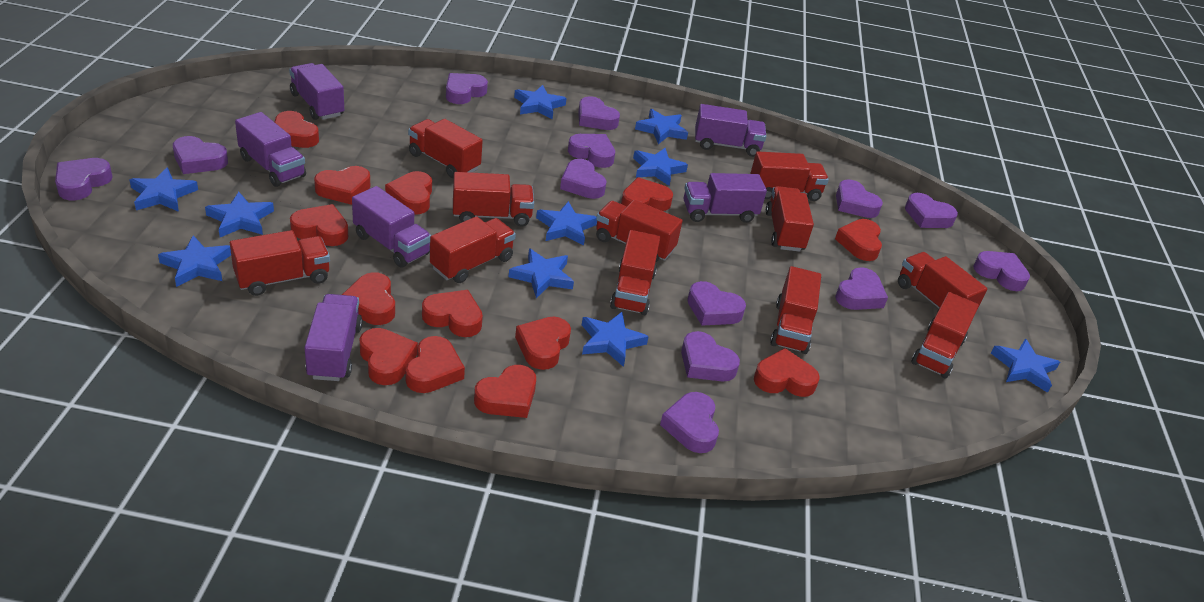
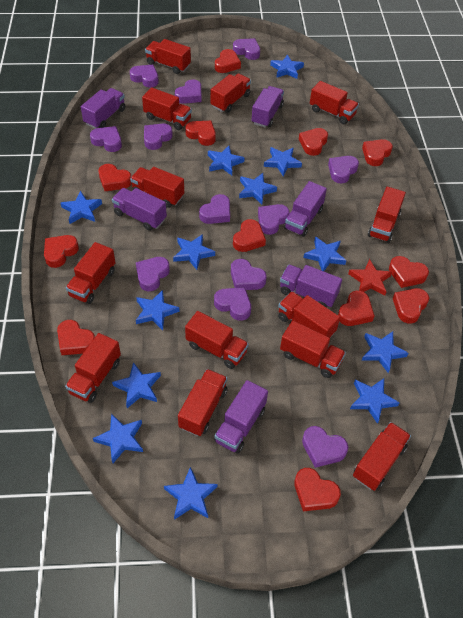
blue star: 10 -> 13
purple heart: 13 -> 12
red heart: 13 -> 12
red star: 0 -> 1
red truck: 11 -> 13

